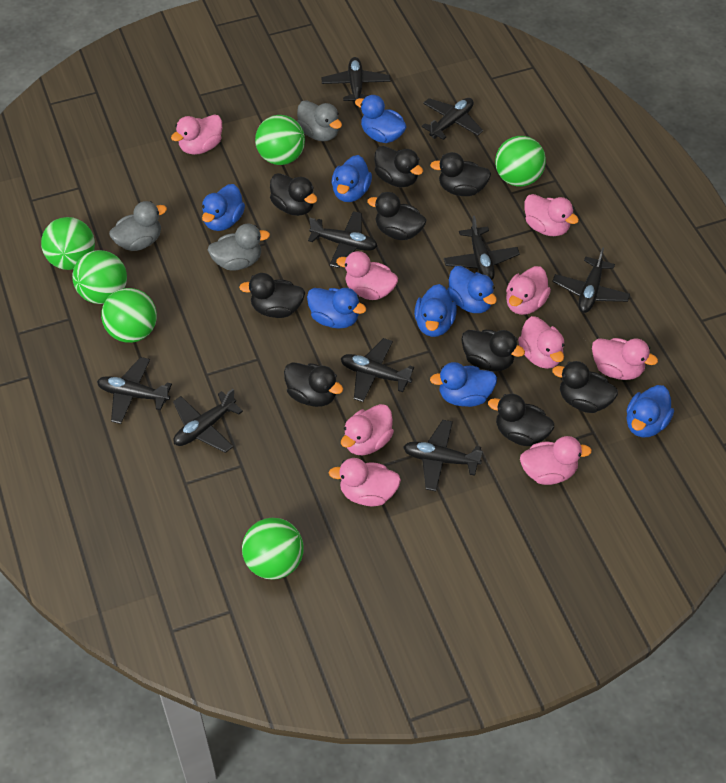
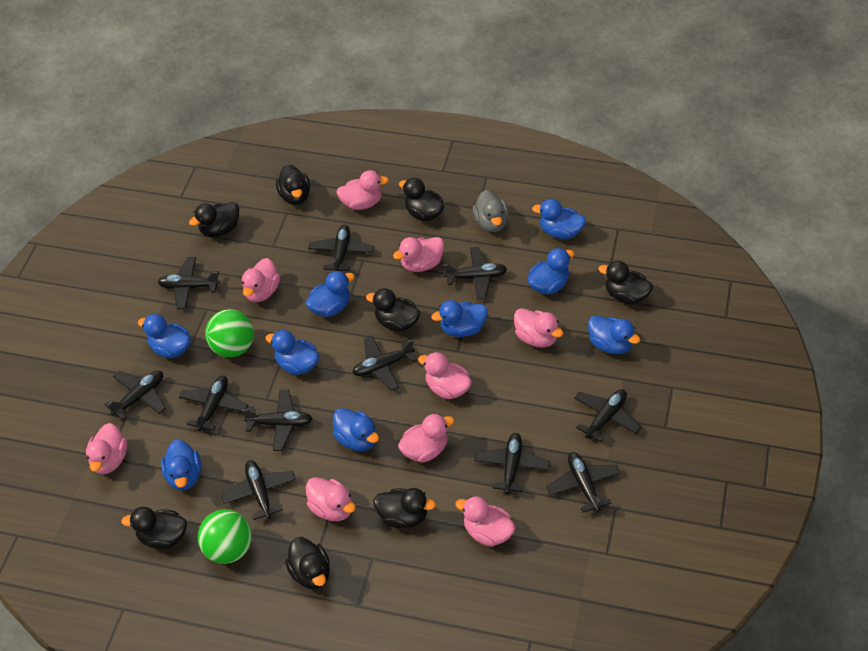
black duck: 9 -> 8
black plane: 9 -> 11
blue duck: 8 -> 9
green ball: 6 -> 2
grey duck: 3 -> 1

